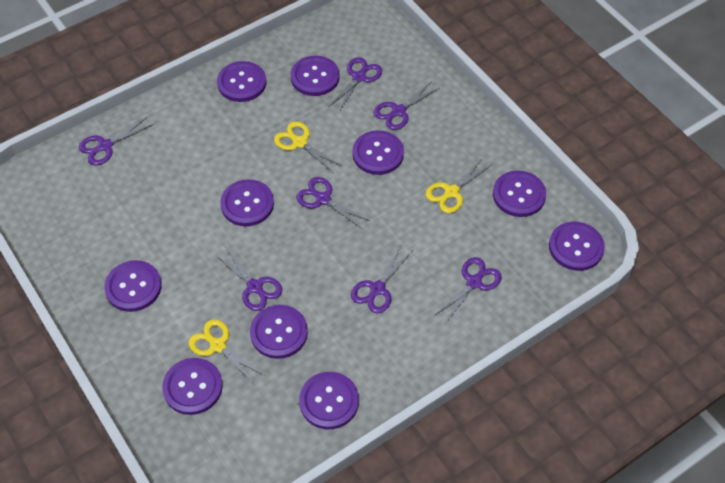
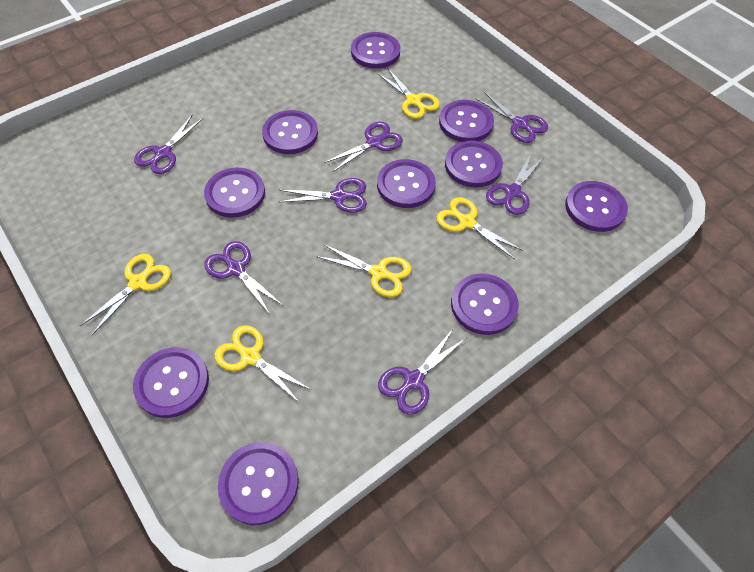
yellow scissors: 3 -> 5

